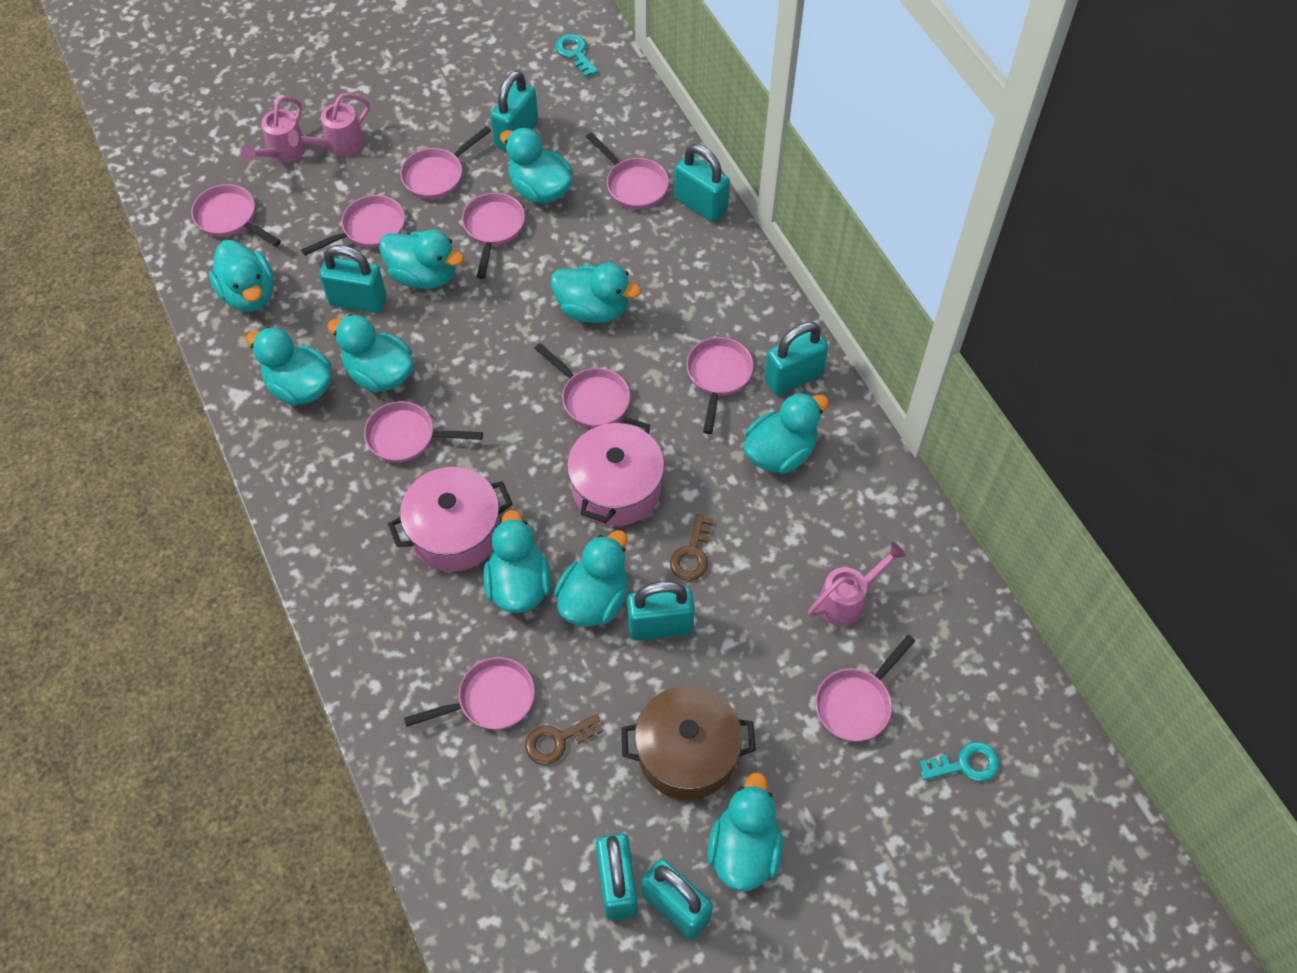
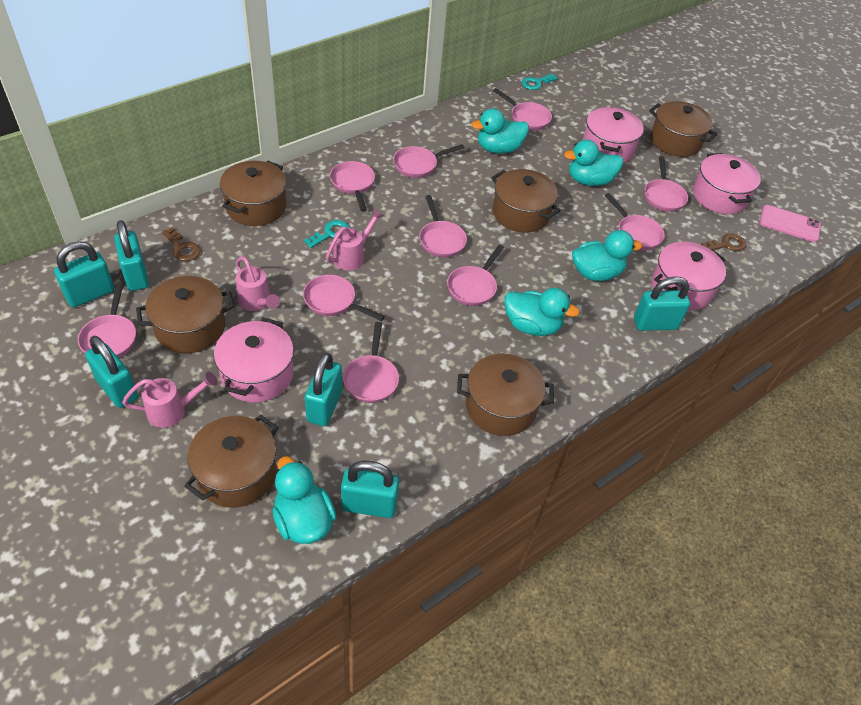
brown pot: 1 -> 6
pink phone: 0 -> 1
pink pot: 2 -> 4
turquoise duck: 10 -> 5
turquoise padlock: 7 -> 6

